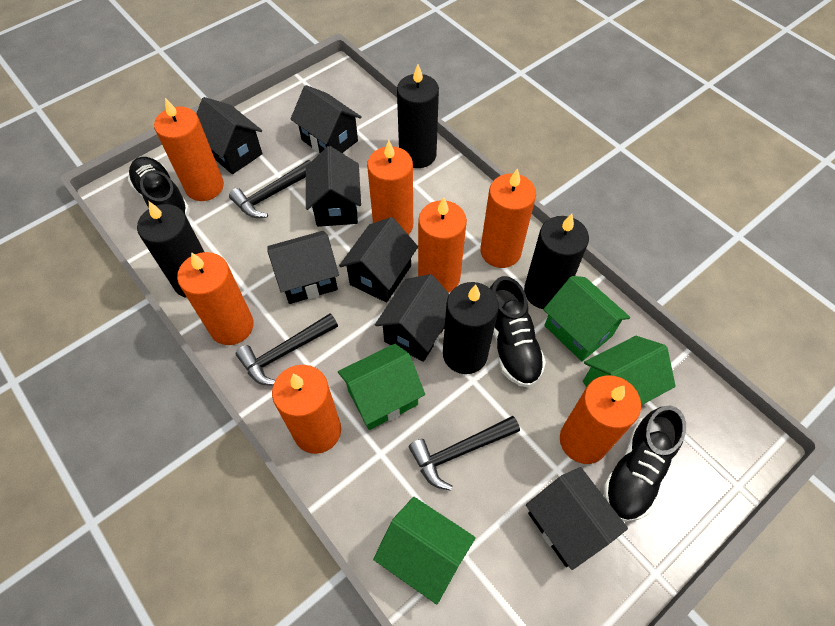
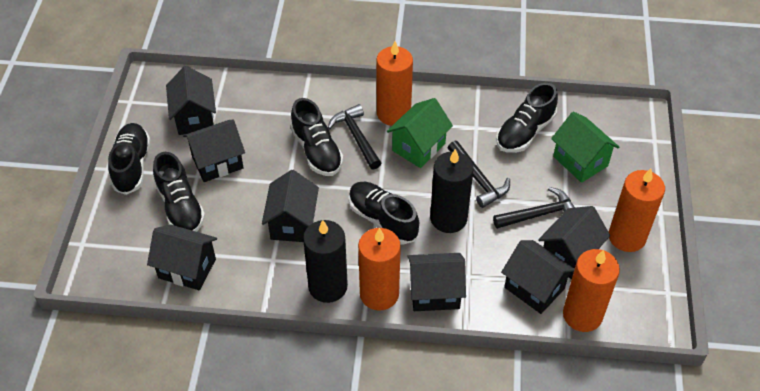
black candle: 4 -> 2
black shoe: 3 -> 5
green house: 4 -> 2
orange candle: 7 -> 4

